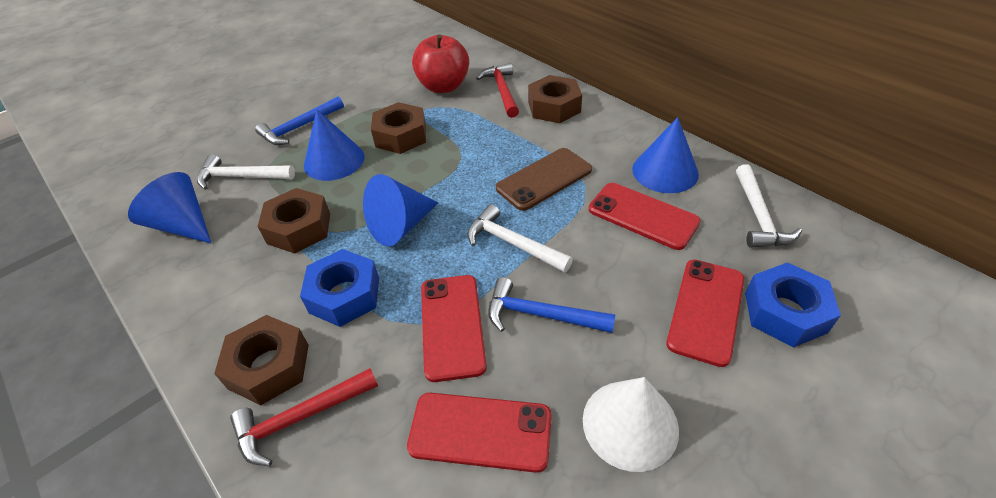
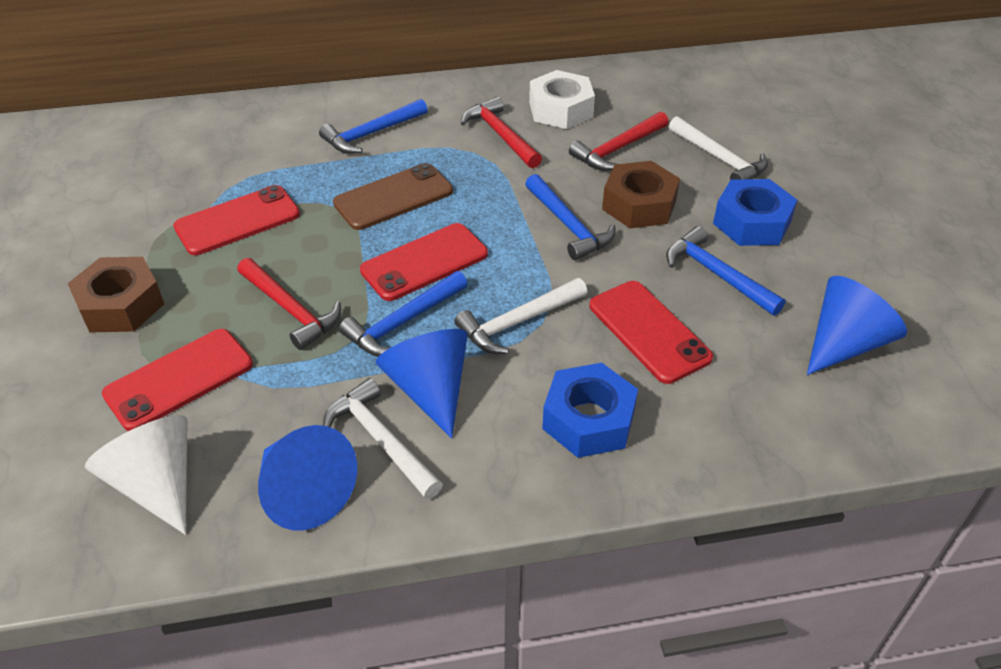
blue cone: 4 -> 3
blue hammer: 2 -> 4
brown nut: 4 -> 2
red apple: 1 -> 0
red hammer: 2 -> 3
white nut: 0 -> 1

